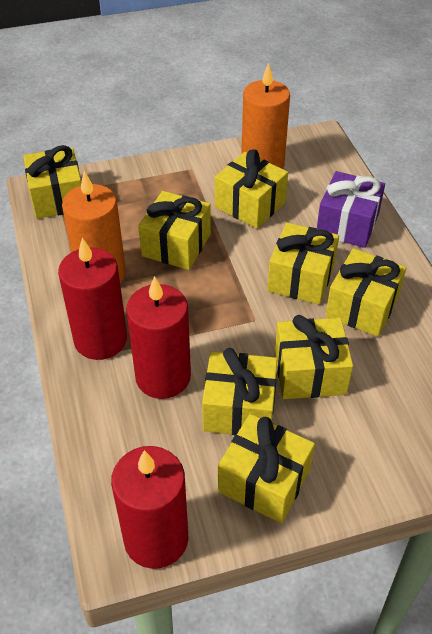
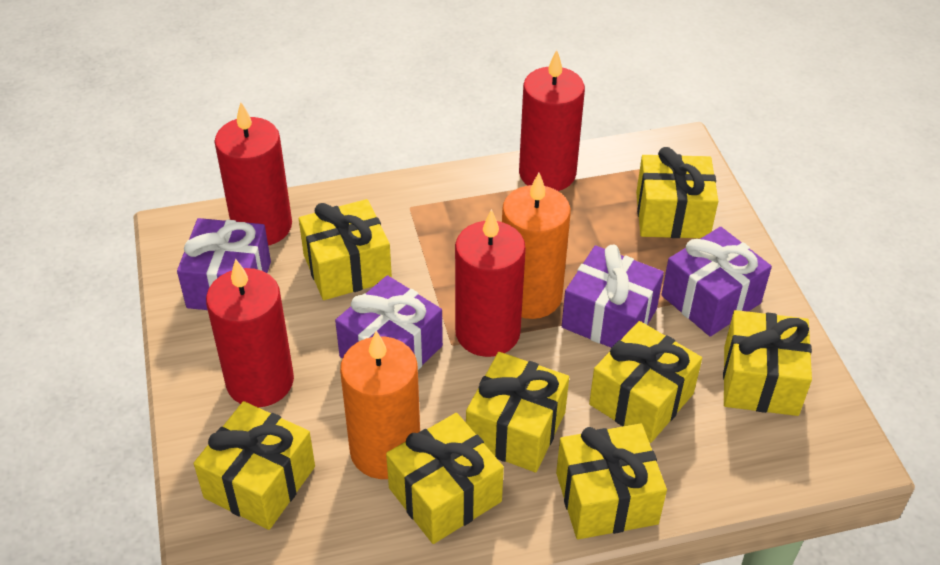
purple gift: 1 -> 4
red candle: 3 -> 4

